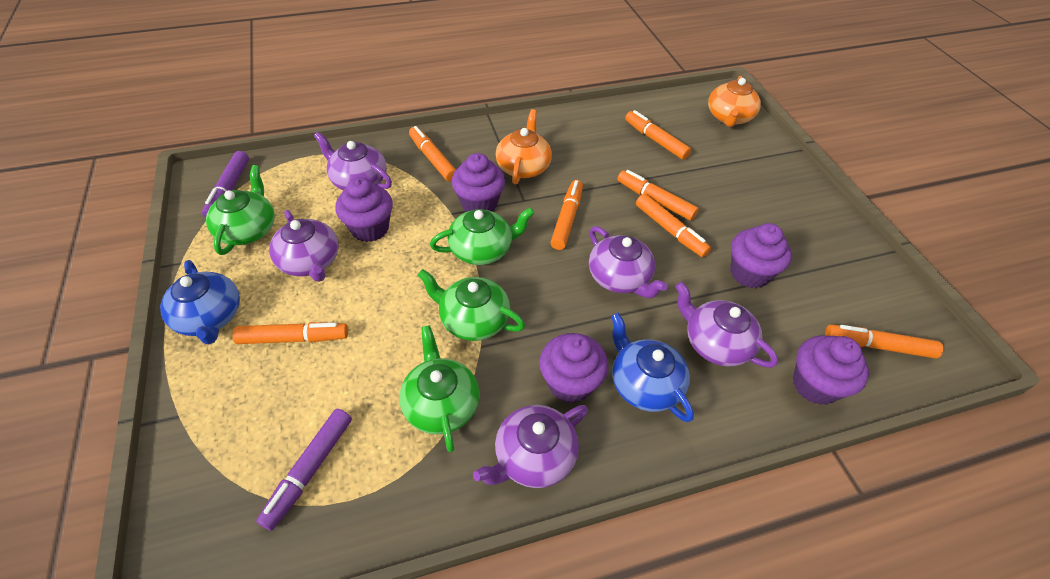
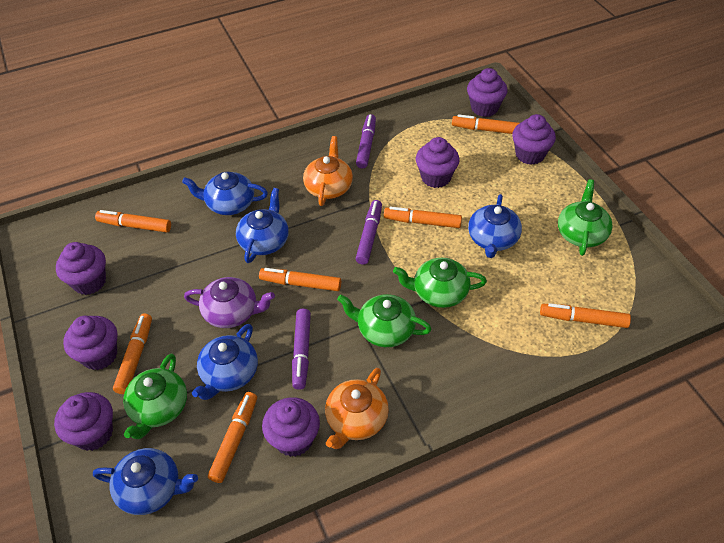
blue teapot: 2 -> 5
purple cupcake: 5 -> 7
purple marker: 2 -> 3
purple teapot: 5 -> 1

